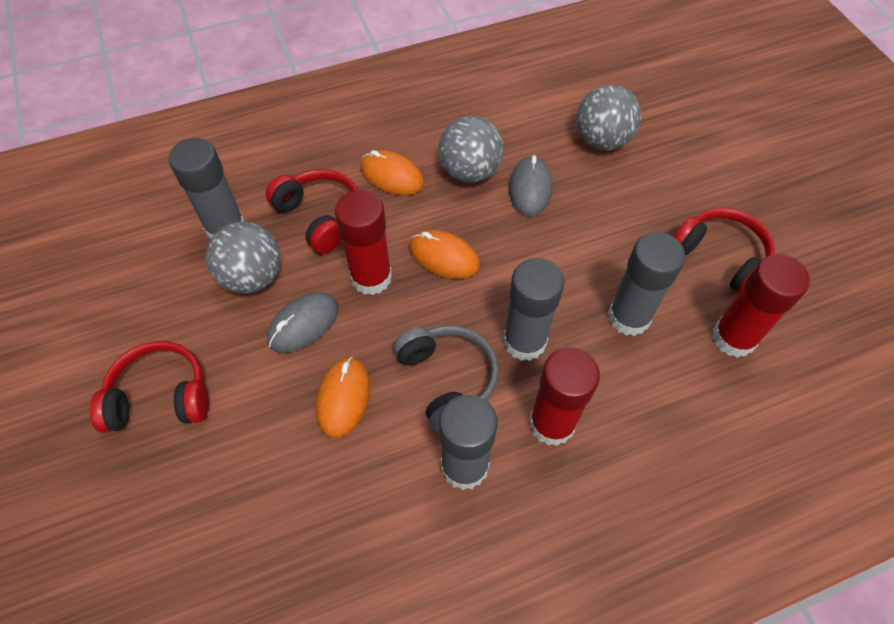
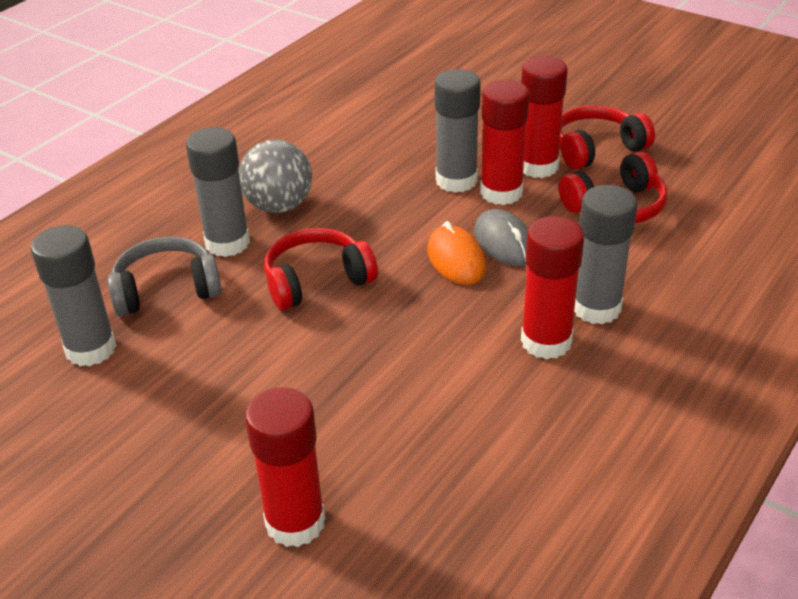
grey ball: 3 -> 1
grey mouse: 2 -> 1
orange mouse: 3 -> 1
red glue stick: 3 -> 4

